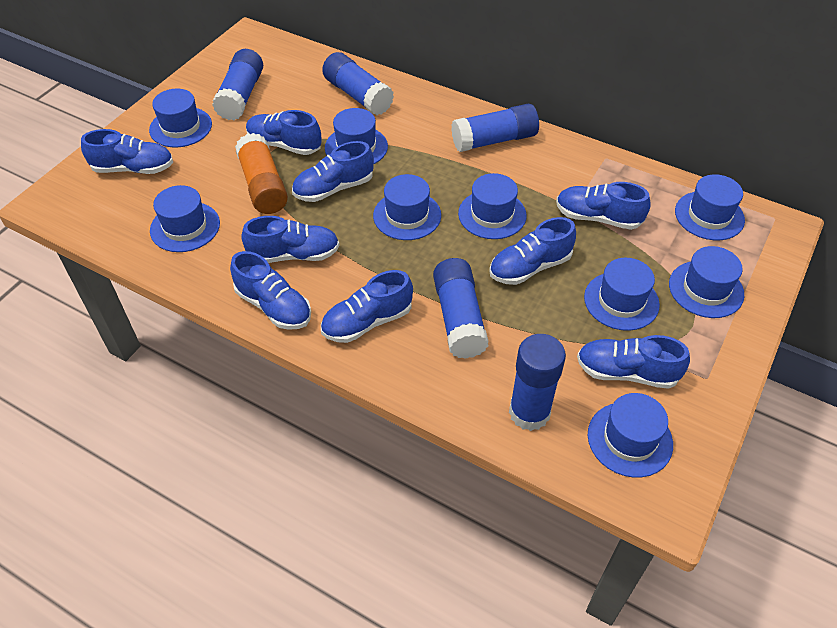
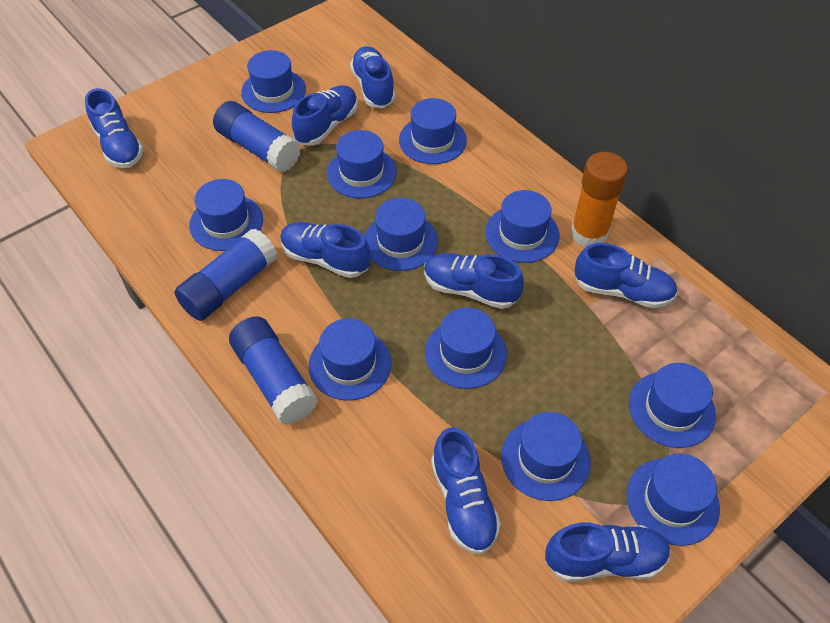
blue glue stick: 5 -> 3
blue hat: 9 -> 11
blue shoe: 9 -> 8

